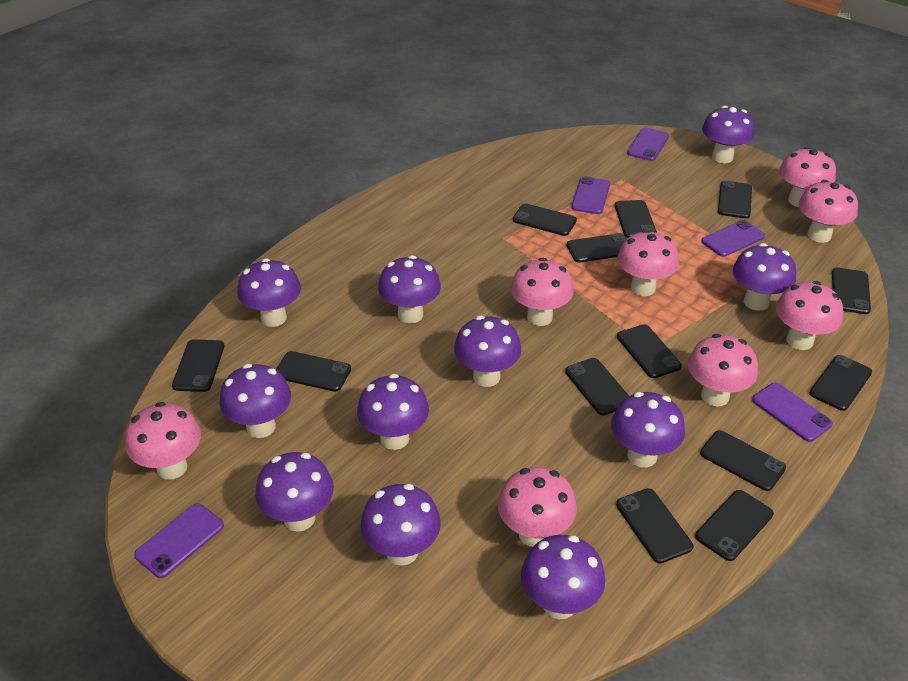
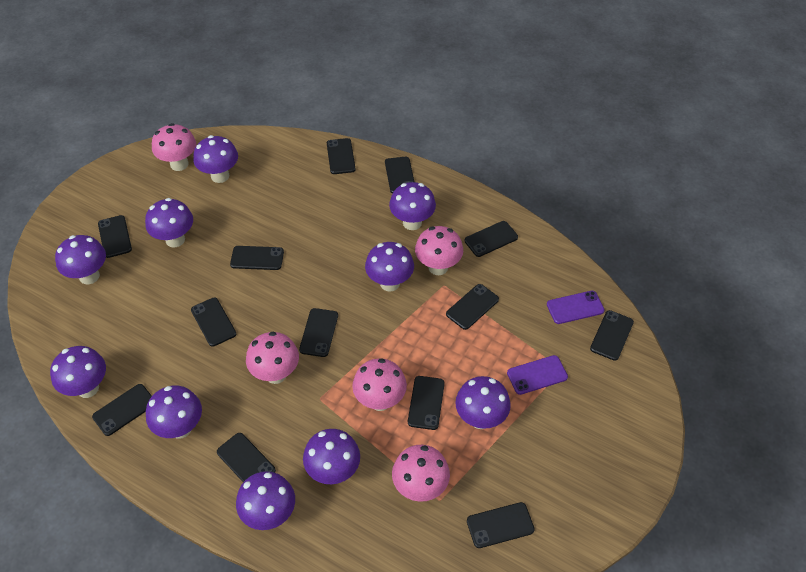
pink mushroom: 8 -> 5
purple mushroom: 11 -> 10
purple phone: 5 -> 2

